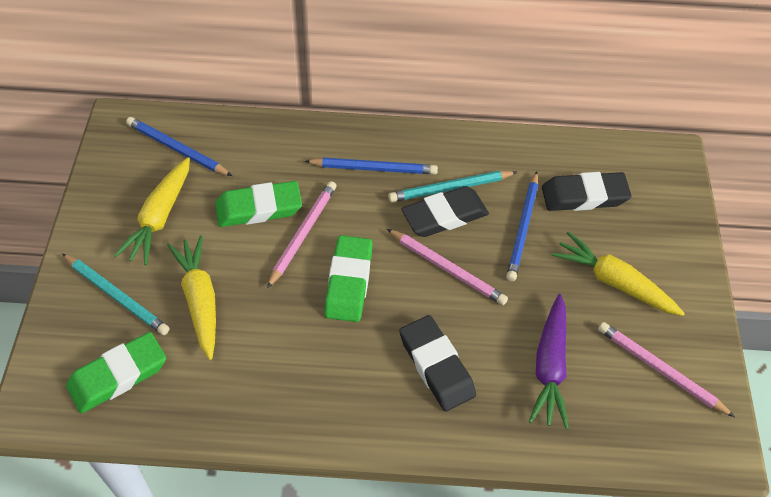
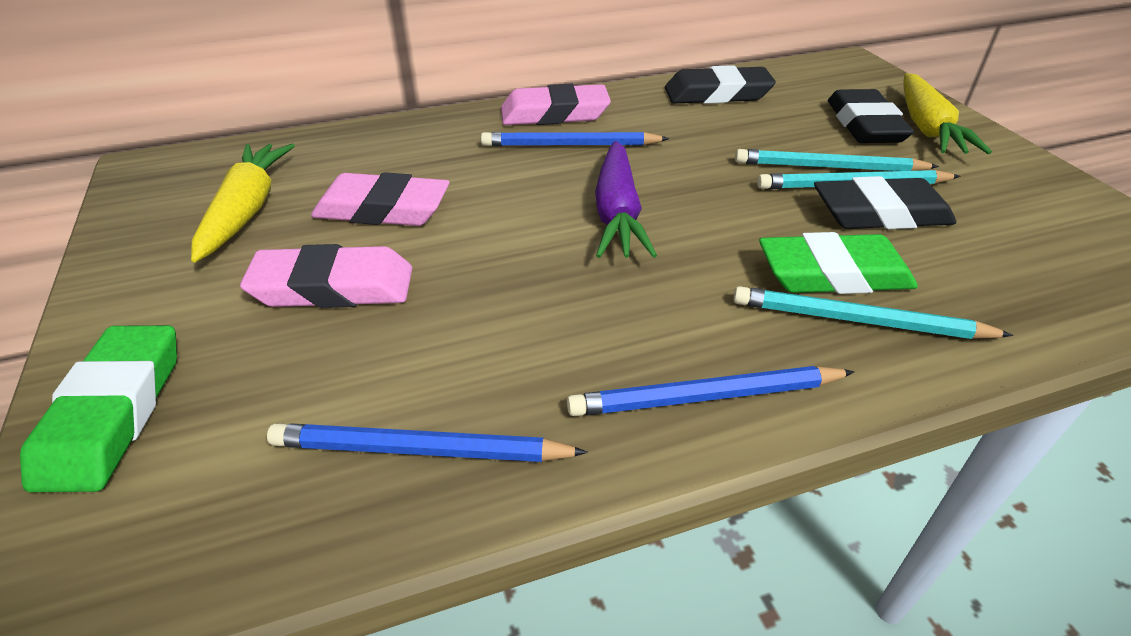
green eraser: 3 -> 2
pink eraser: 0 -> 3
pink pencil: 3 -> 0
turquoise pencil: 2 -> 3
yellow carrot: 3 -> 2

